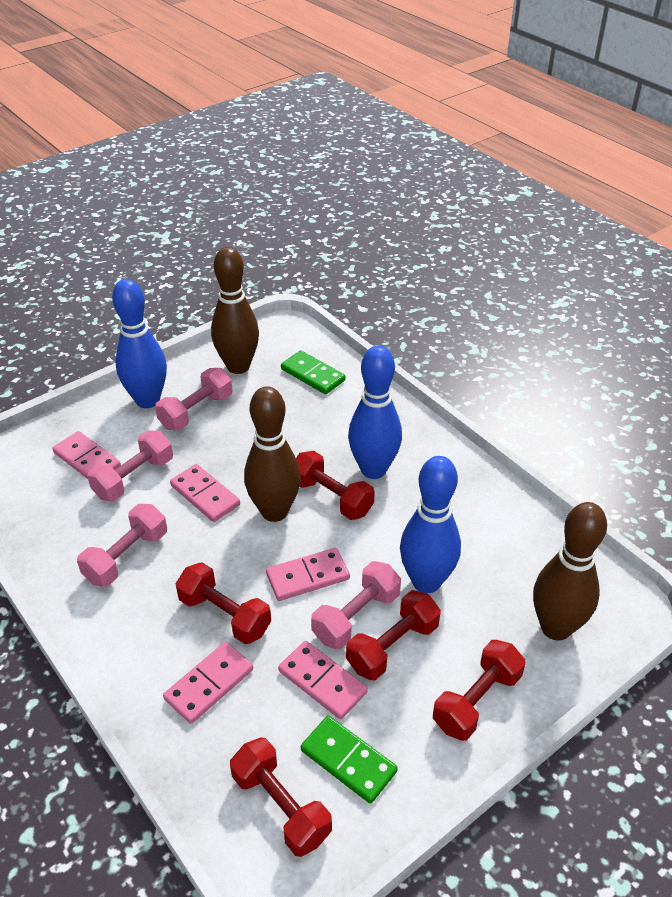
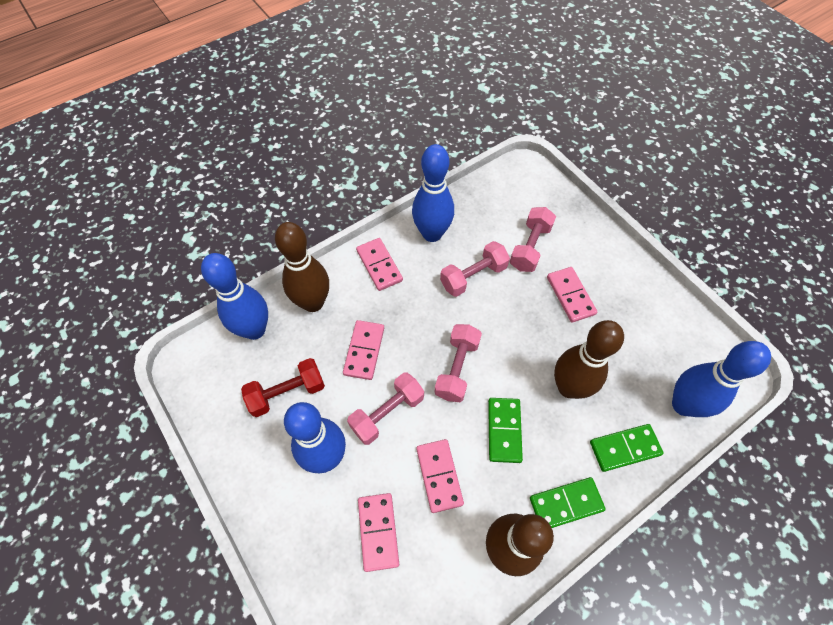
blue bowling pin: 3 -> 4
green domino: 2 -> 3
red dumbbell: 5 -> 1

